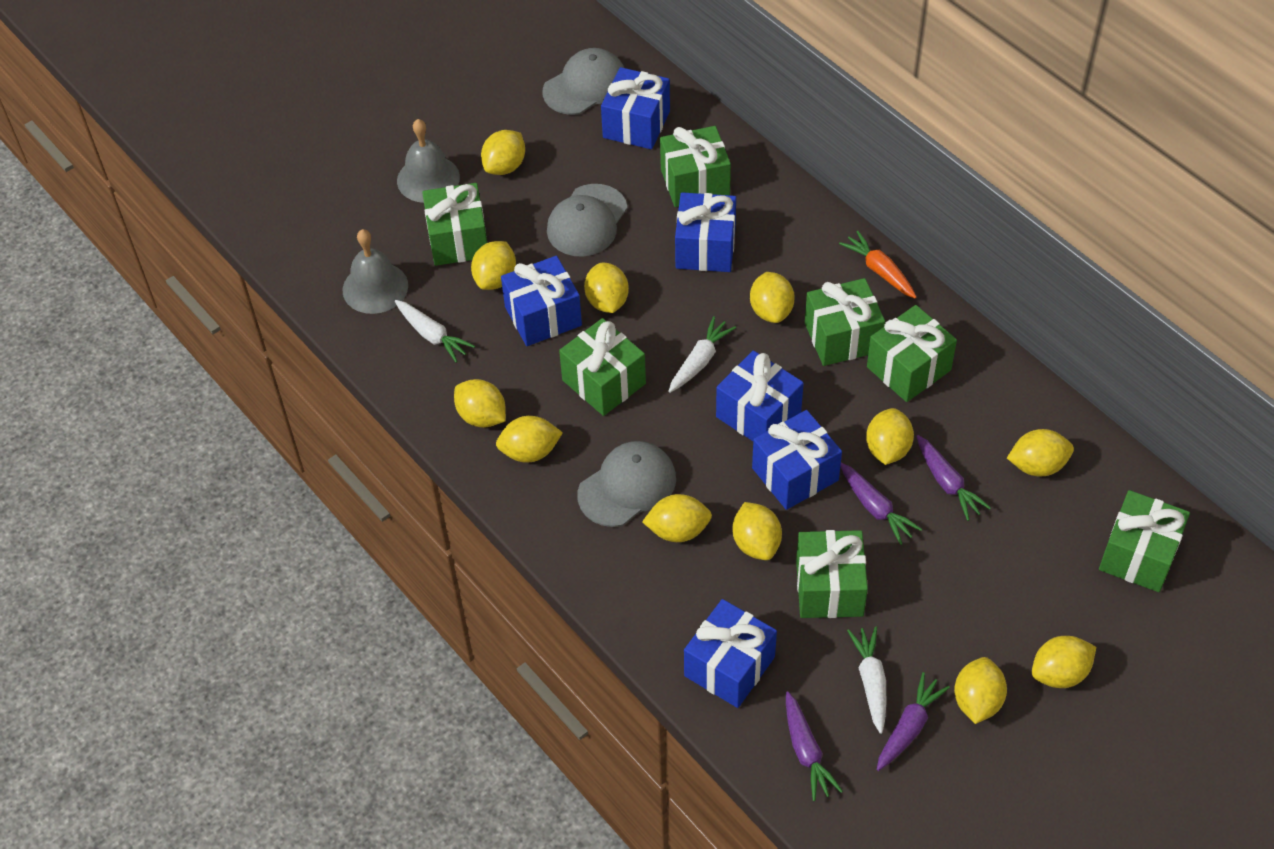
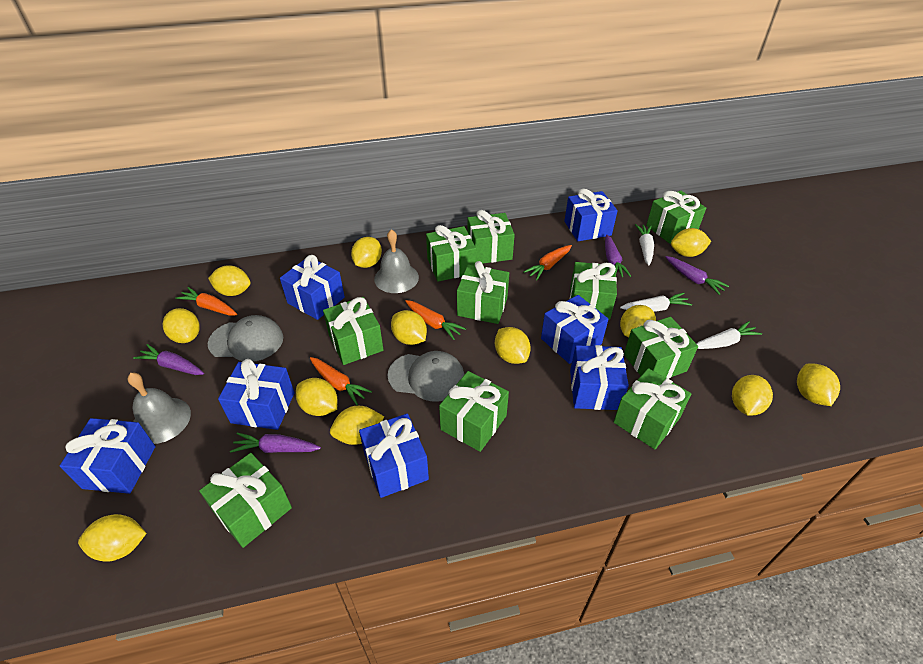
blue gift: 6 -> 7
green gift: 7 -> 10
grey cap: 3 -> 2
orange carrot: 1 -> 4

